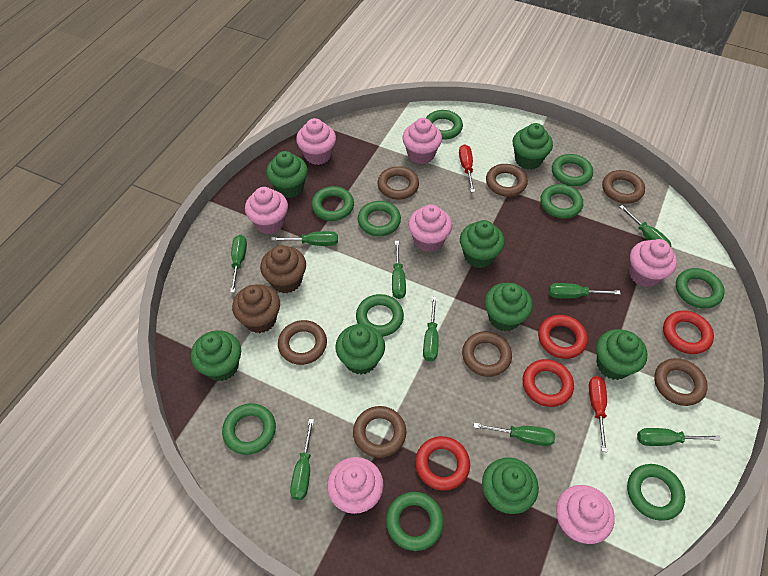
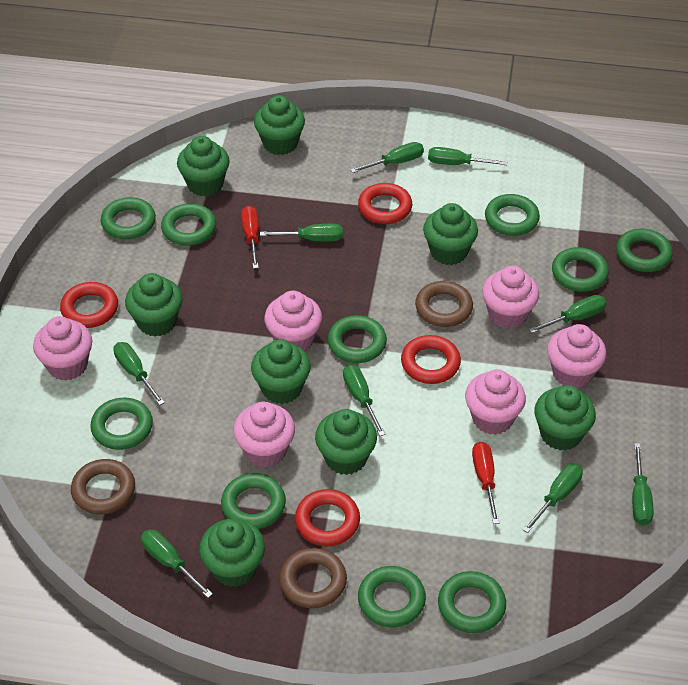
brown cupcake: 2 -> 0
brown ring: 7 -> 3
pink cupcake: 7 -> 6

